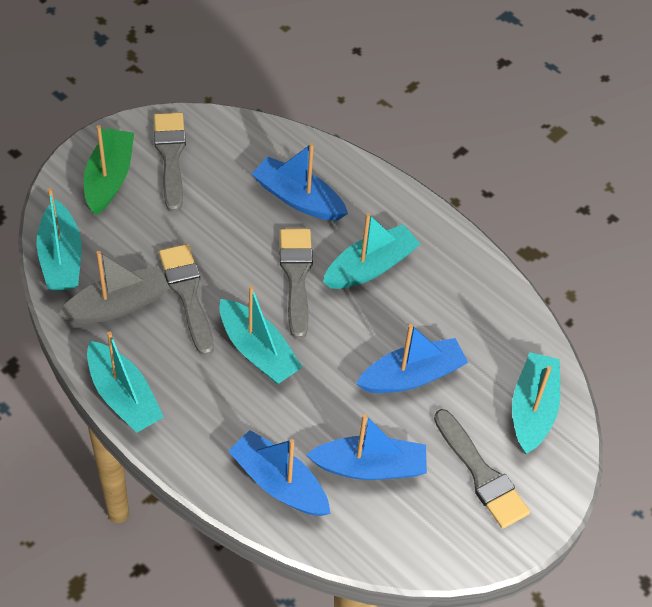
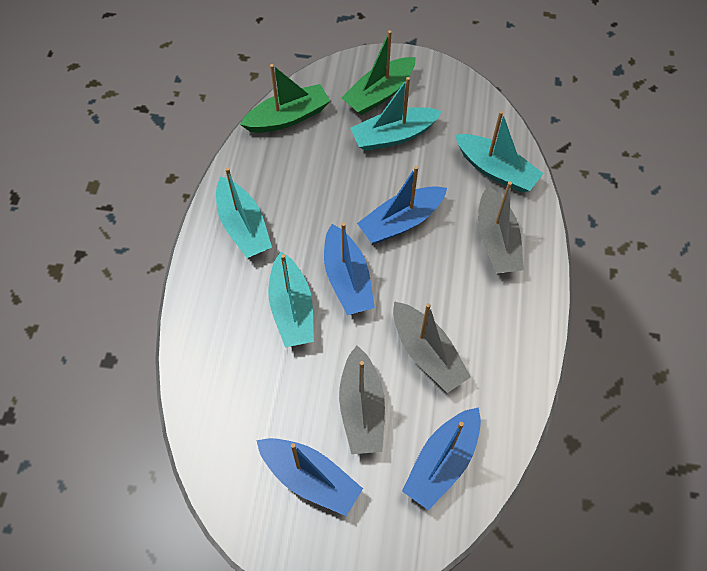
green boat: 1 -> 2
grey boat: 1 -> 3
grey brush: 4 -> 0
turquoise boat: 5 -> 4

